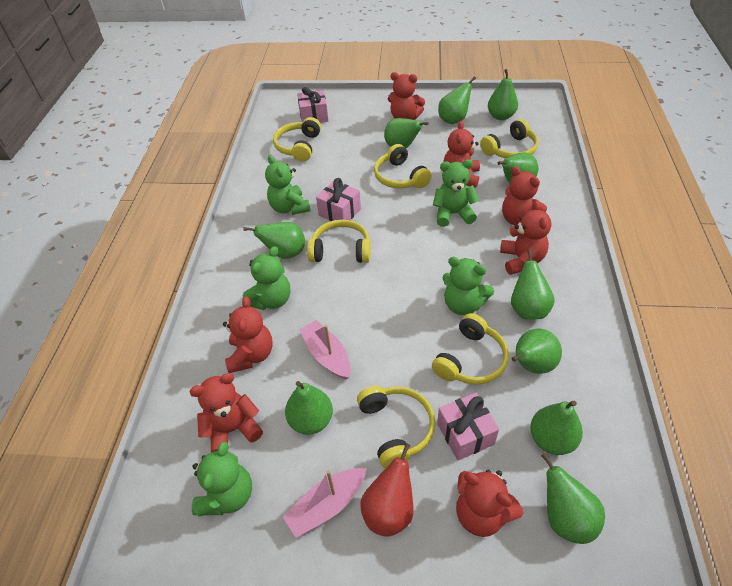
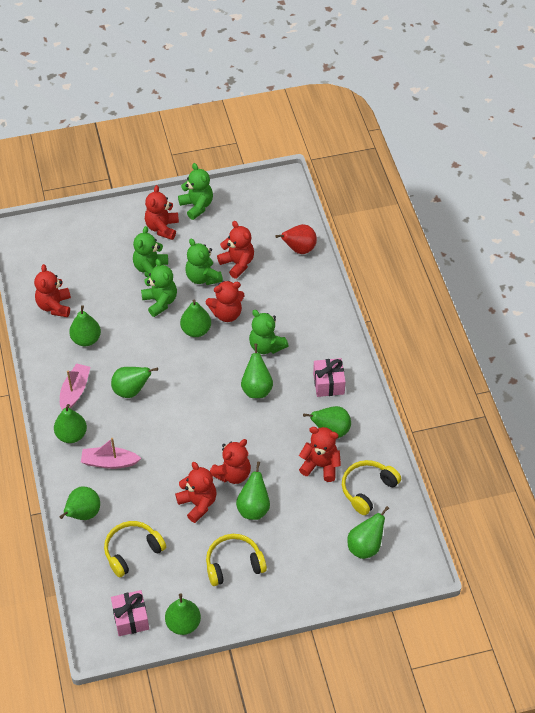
pink gift: 3 -> 2
yellow headphones: 6 -> 3

